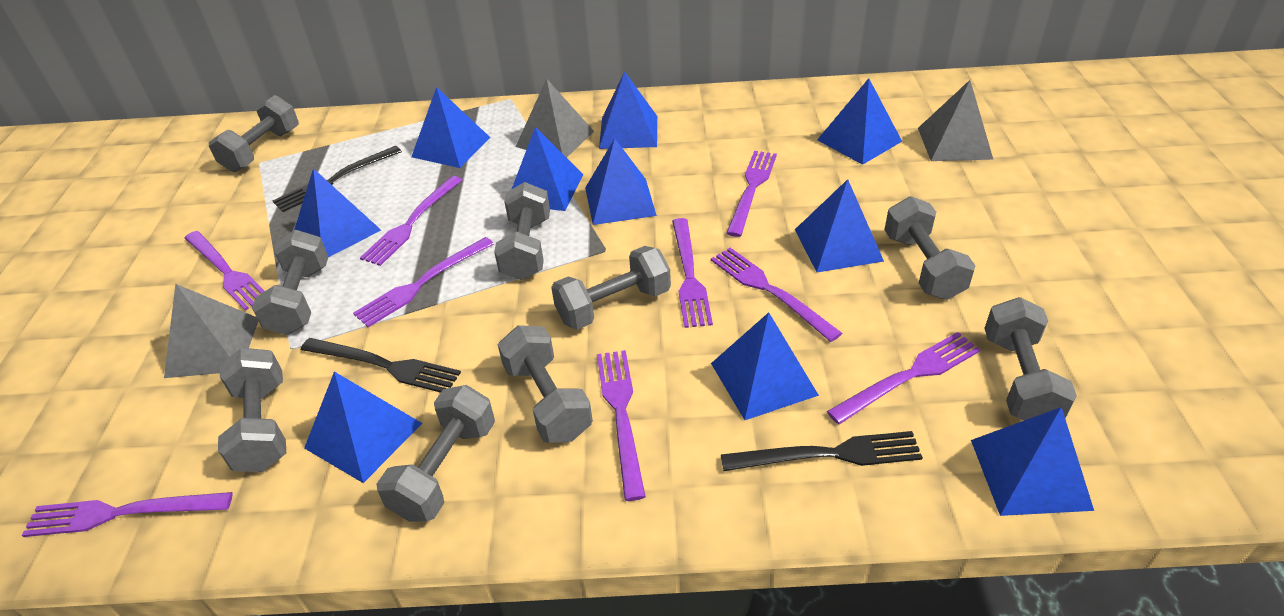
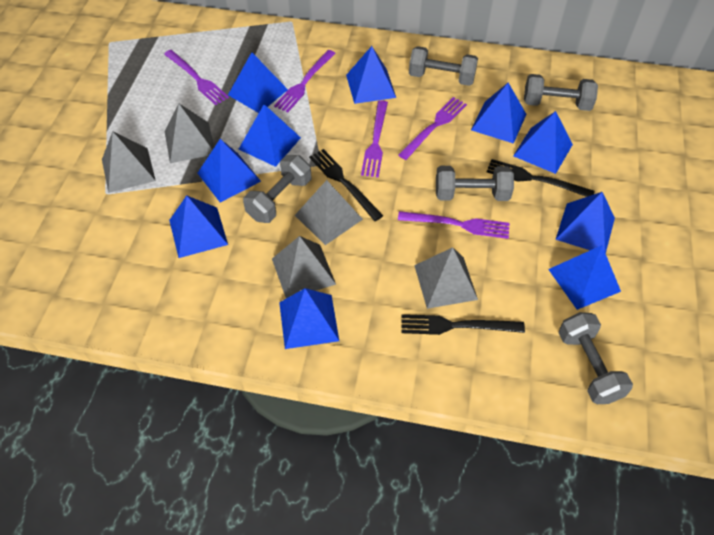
grey dumbbell: 9 -> 5
grey pyramid: 3 -> 5
purple fork: 9 -> 5

